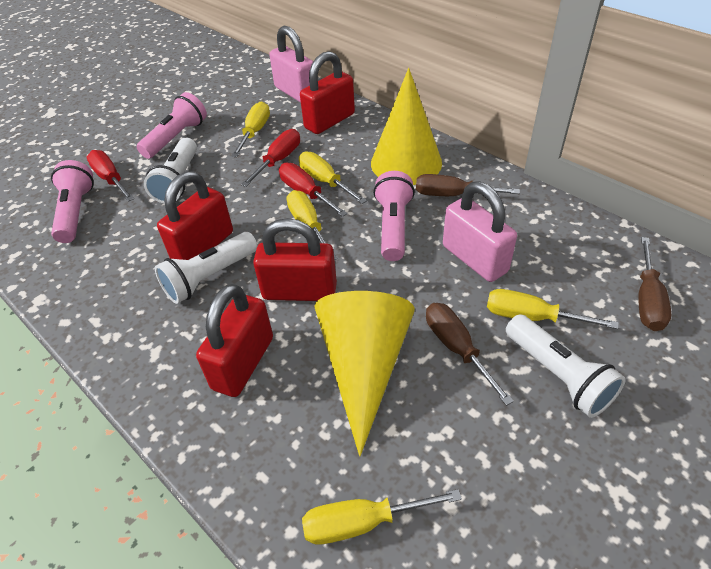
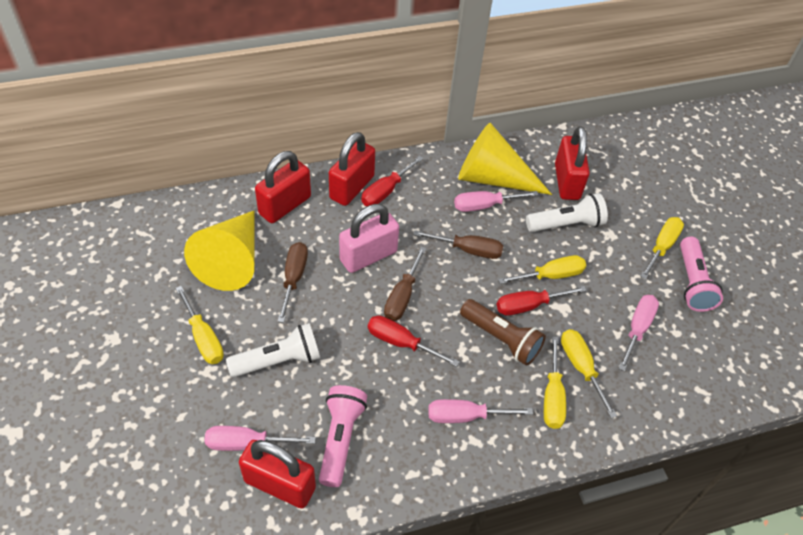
brown flashlight: 0 -> 1
pink flashlight: 3 -> 2
pink padlock: 2 -> 1
pink screwdriver: 0 -> 4
white flashlight: 3 -> 2

